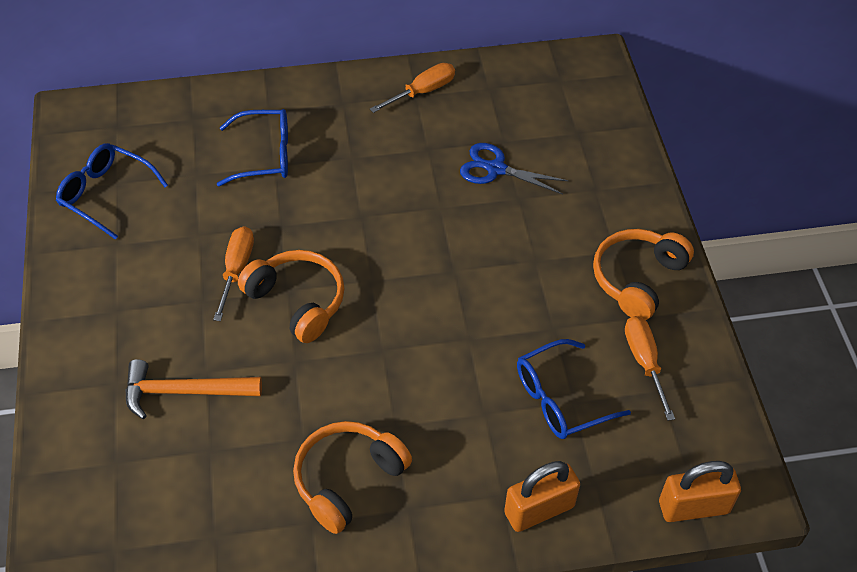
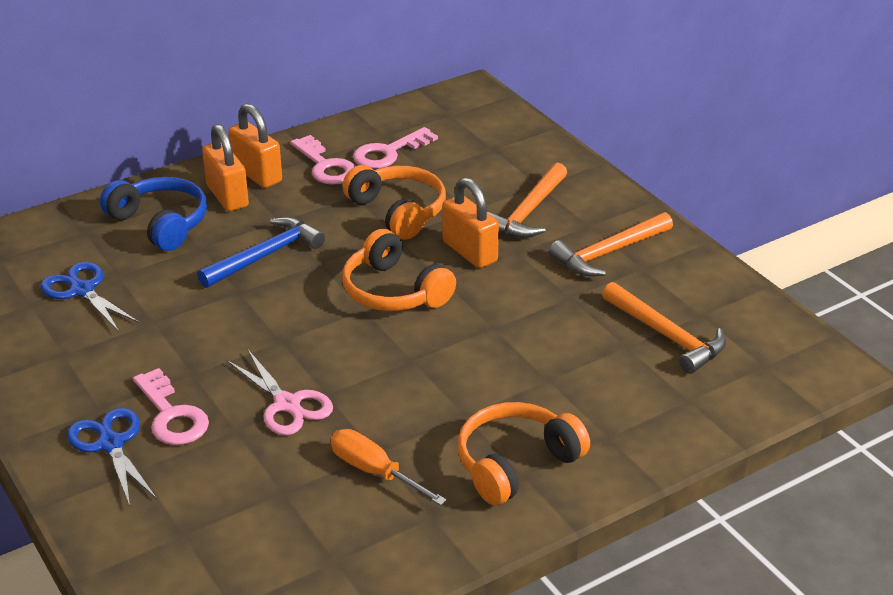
blue glasses: 3 -> 0
blue hammer: 0 -> 1
blue headphones: 0 -> 1
blue scissors: 1 -> 2
orange hammer: 1 -> 3
orange padlock: 2 -> 3
orange screwdriver: 3 -> 1
pink key: 0 -> 3
pink scissors: 0 -> 1

